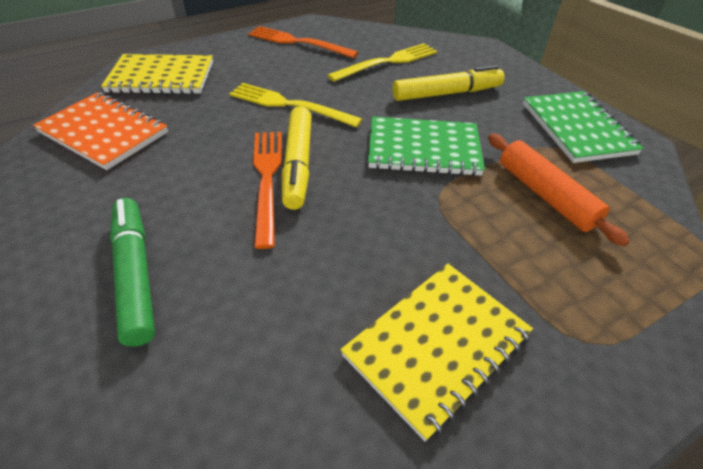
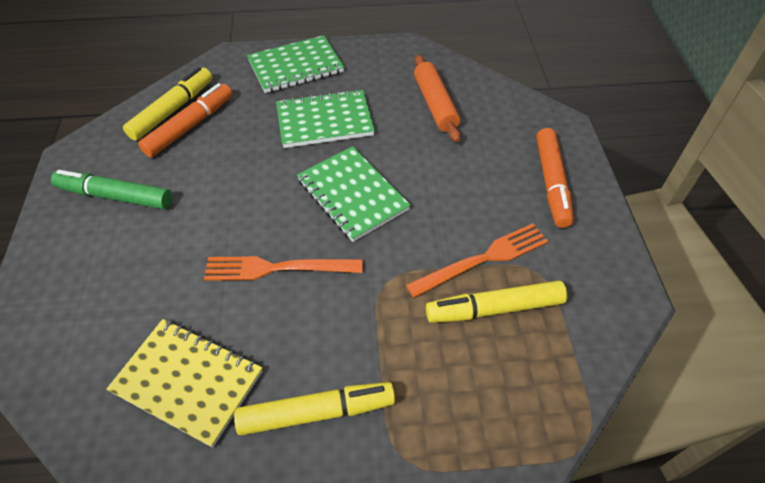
green notebook: 2 -> 3
orange marker: 0 -> 2
orange notebook: 1 -> 0
yellow fork: 2 -> 0
yellow marker: 2 -> 3
yellow notebook: 2 -> 1

